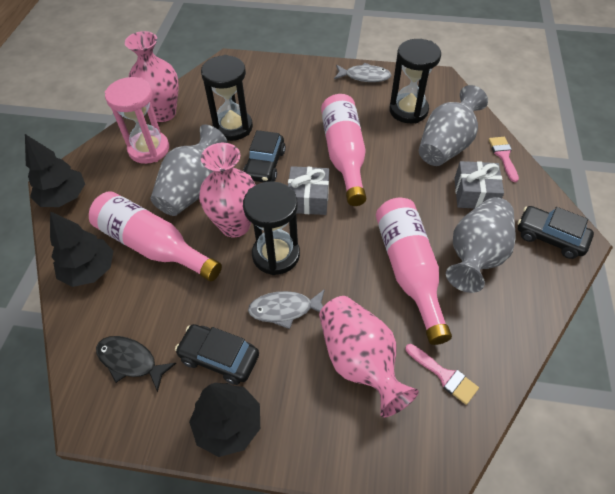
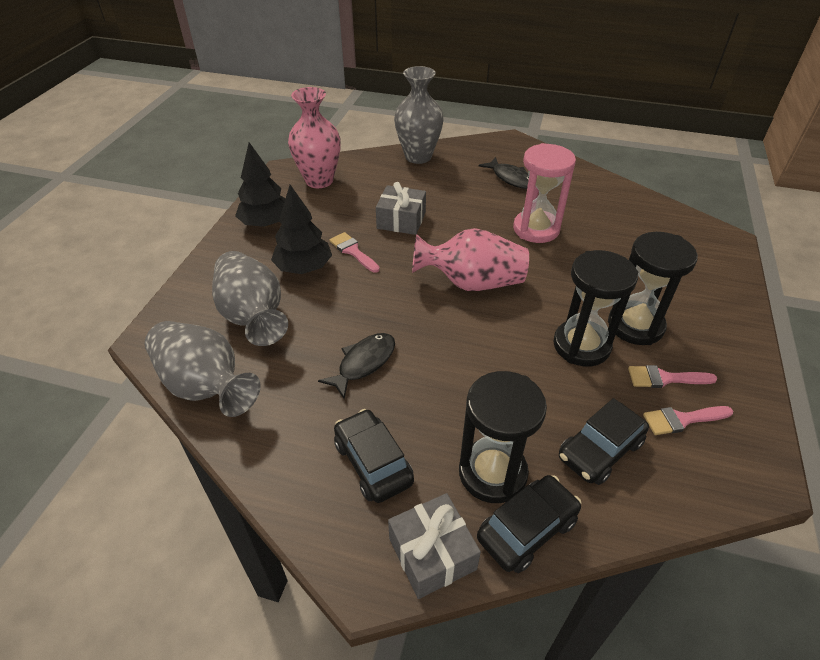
black fish: 1 -> 2
black tree: 3 -> 2
grey fish: 2 -> 0
pink bottle: 3 -> 0
pink brush: 2 -> 3
pink vase: 3 -> 2

